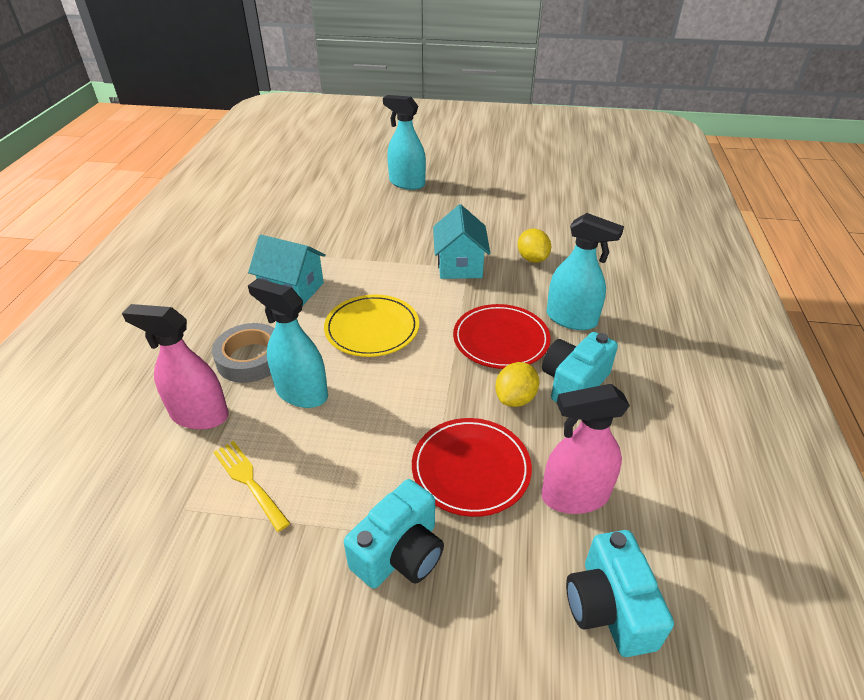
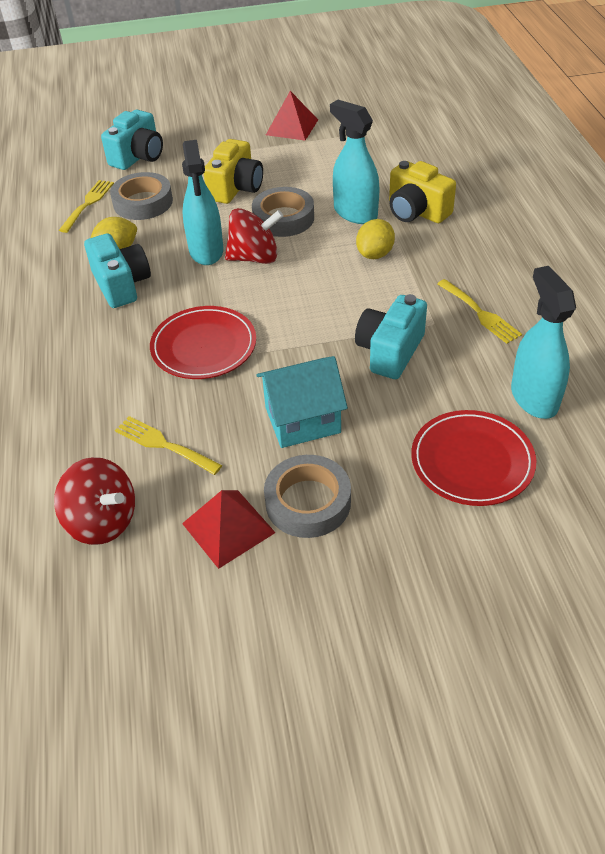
grey tape: 1 -> 3
pink spray bottle: 2 -> 0
red pyramid: 0 -> 2
red spinning top: 0 -> 2
turquoise house: 2 -> 1
yellow camera: 0 -> 2
yellow fork: 1 -> 3
yellow plate: 1 -> 0

